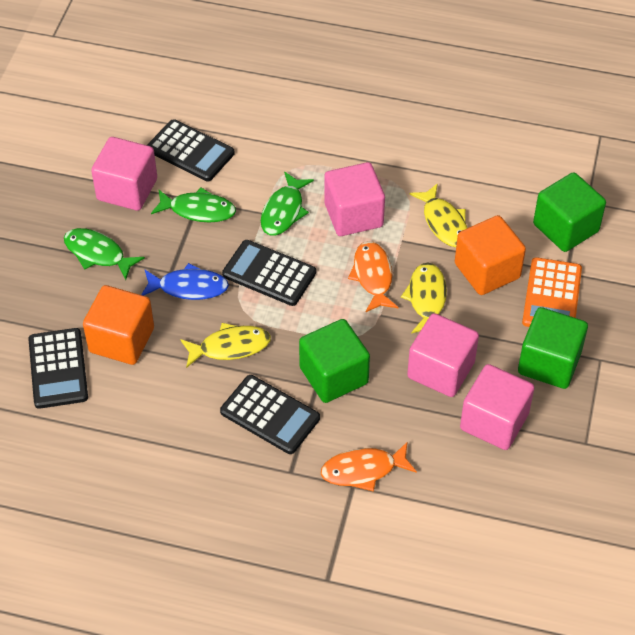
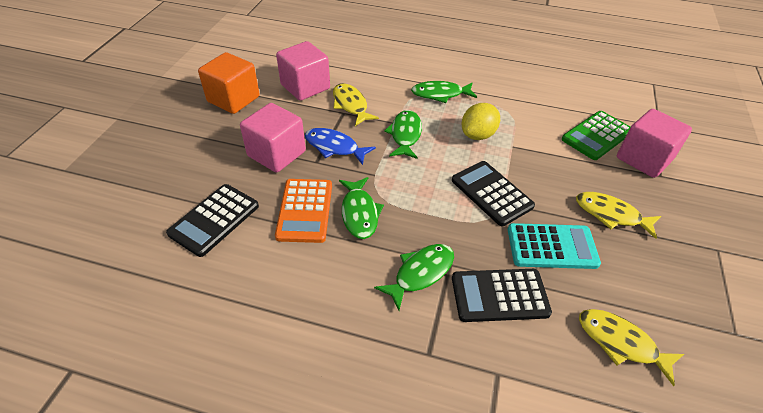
black calculator: 4 -> 3
green calculator: 0 -> 1
green cube: 3 -> 0
green fish: 3 -> 4
orange cube: 2 -> 1
orange fish: 2 -> 0
pink cube: 4 -> 3
turquoise calculator: 0 -> 1
yellow lemon: 0 -> 1

